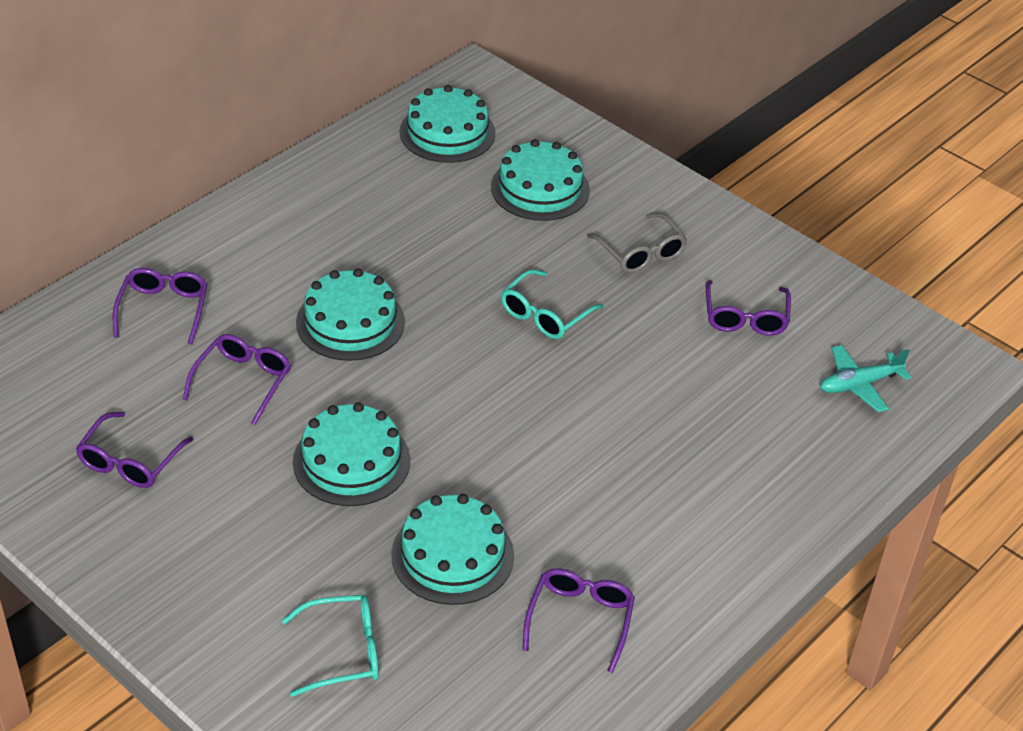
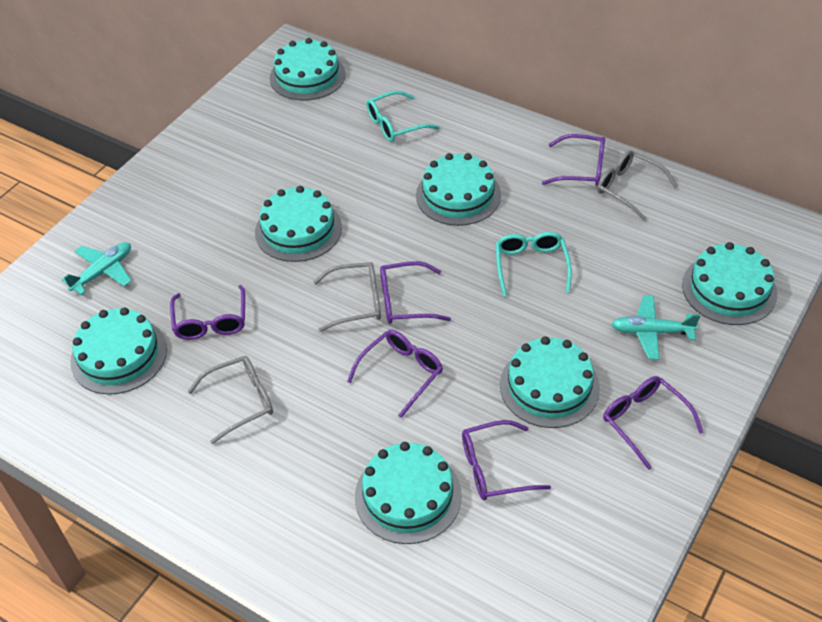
grey glasses: 1 -> 3
purple glasses: 5 -> 6
turquoise cake: 5 -> 7
turquoise plane: 1 -> 2

